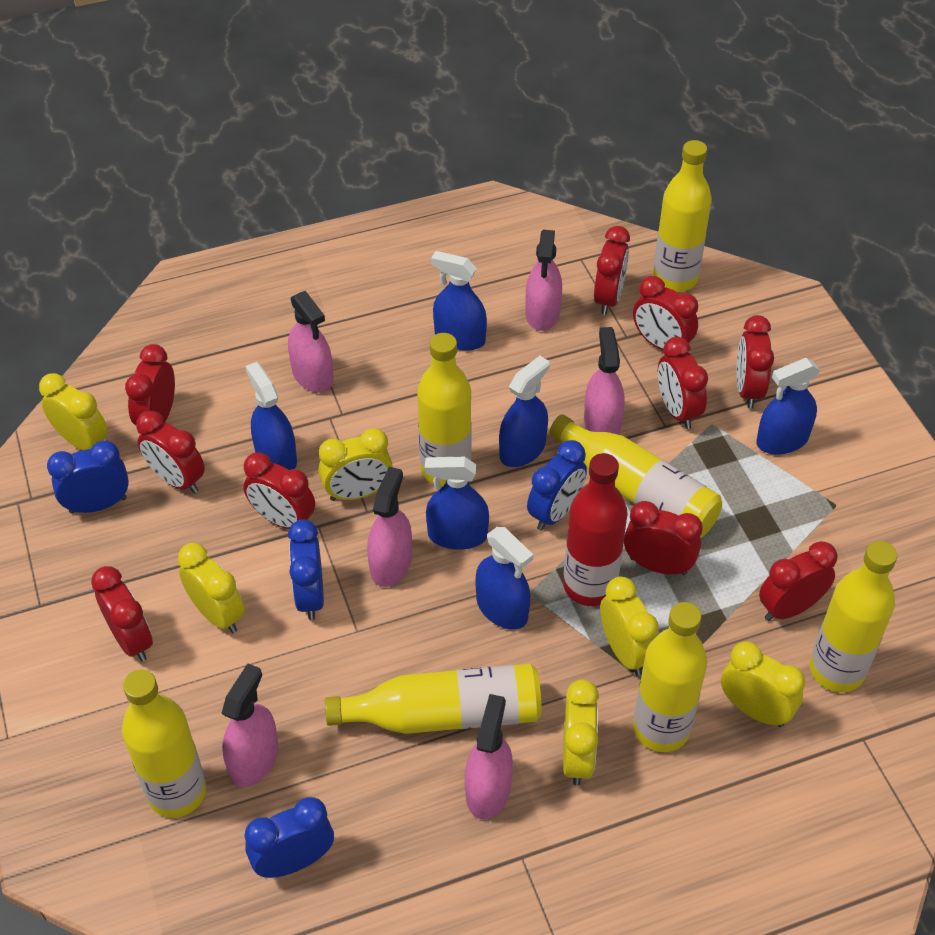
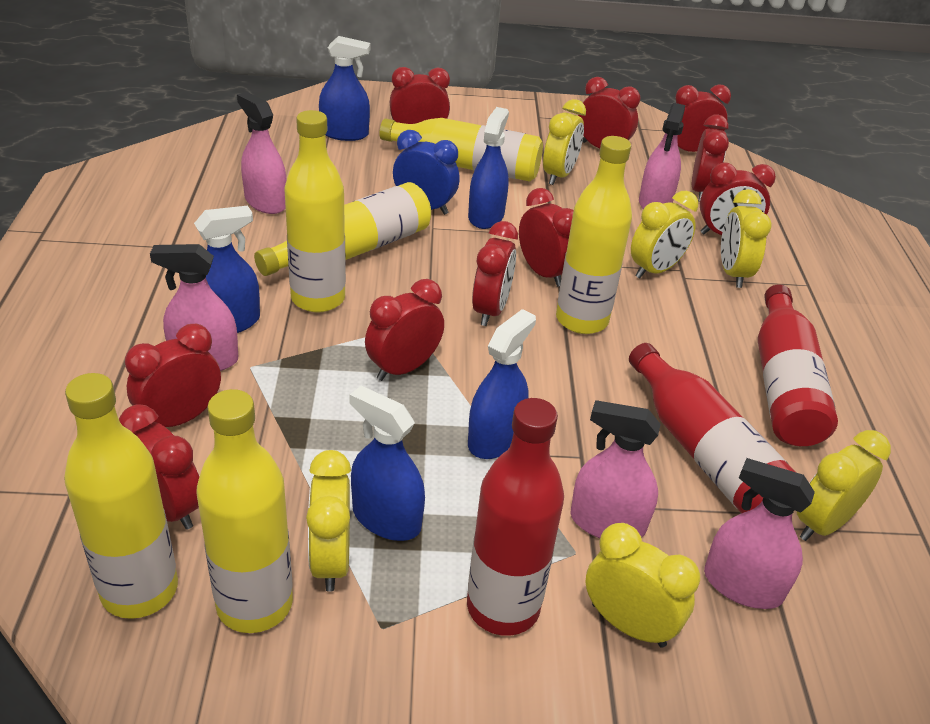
blue clock: 4 -> 1
blue spray bottle: 6 -> 5
pink spray bottle: 6 -> 5
red bottle: 1 -> 3
yellow bottle: 7 -> 6

